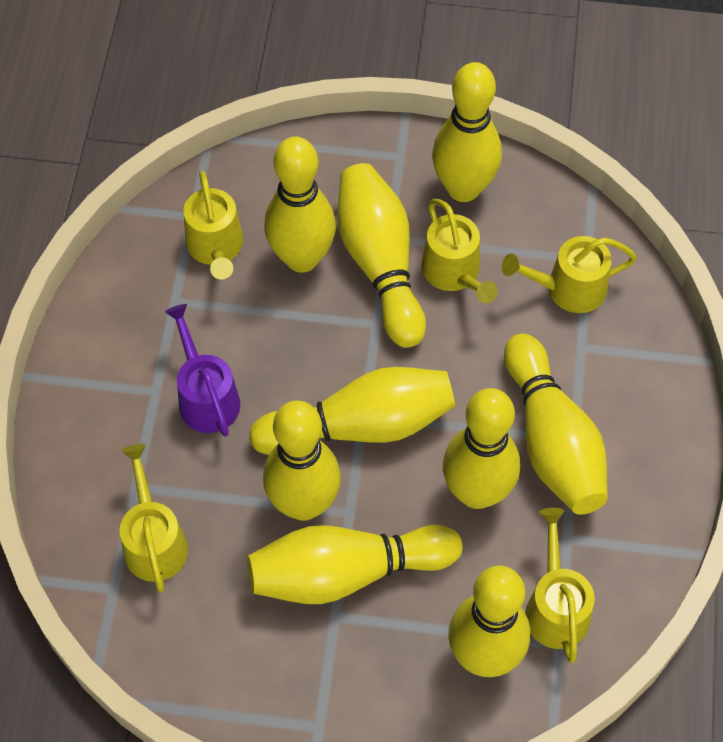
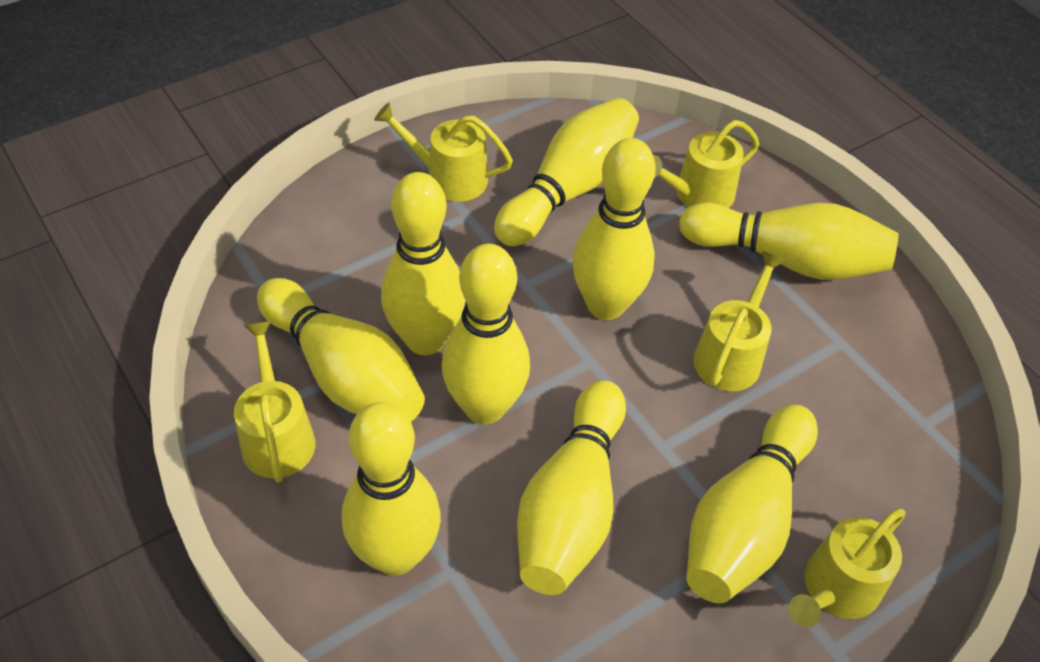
purple watering can: 1 -> 0

